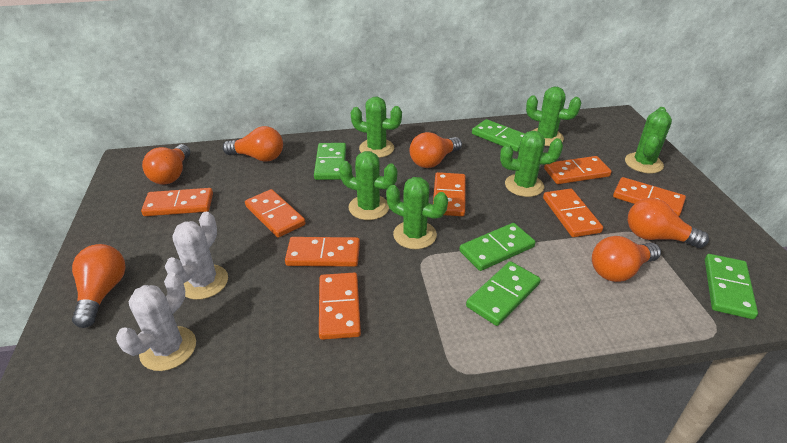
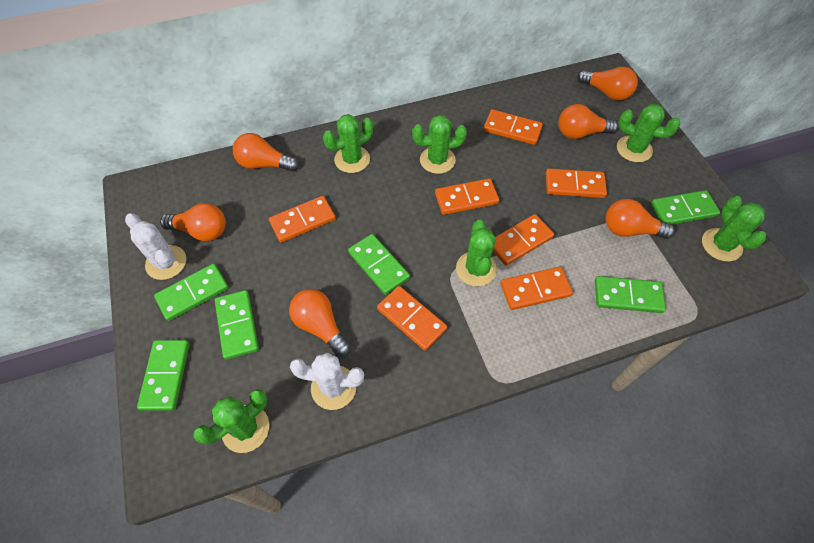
green domino: 5 -> 6
orange domino: 8 -> 7

